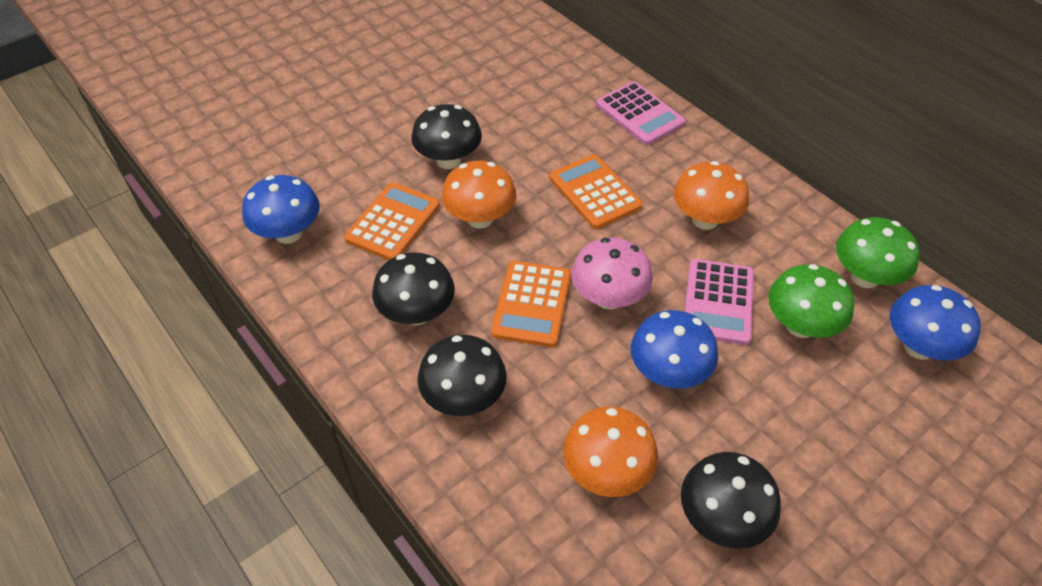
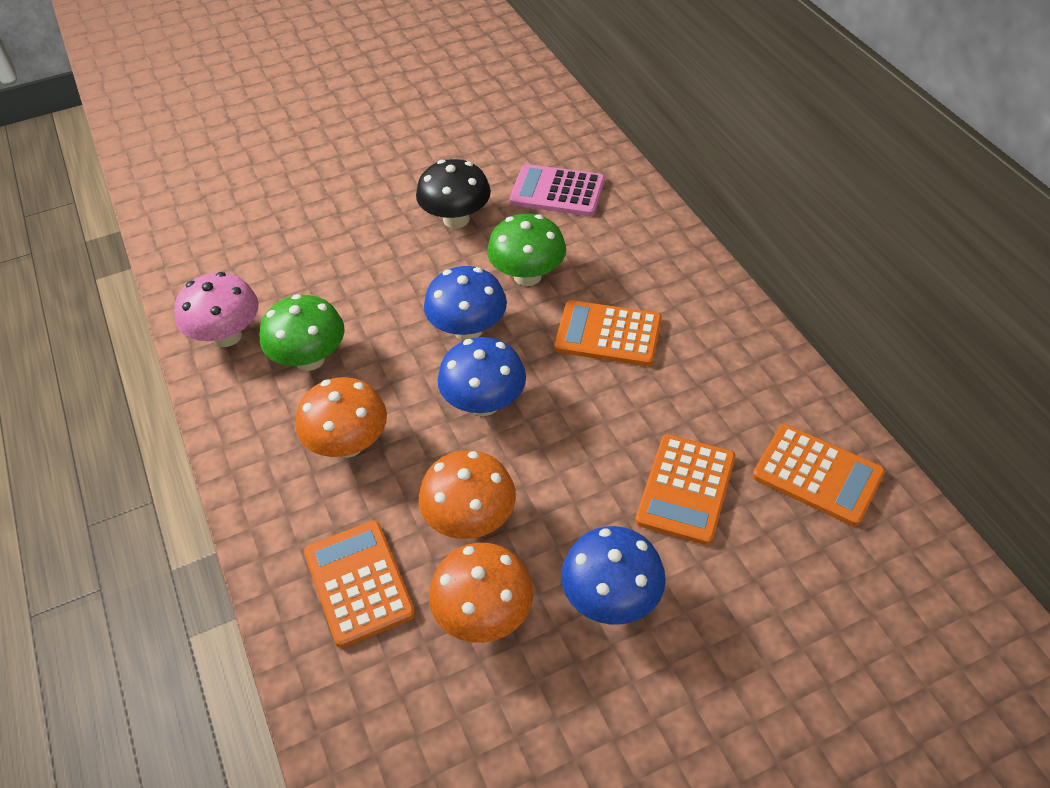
black mushroom: 4 -> 1
orange calculator: 3 -> 4
pink calculator: 2 -> 1

